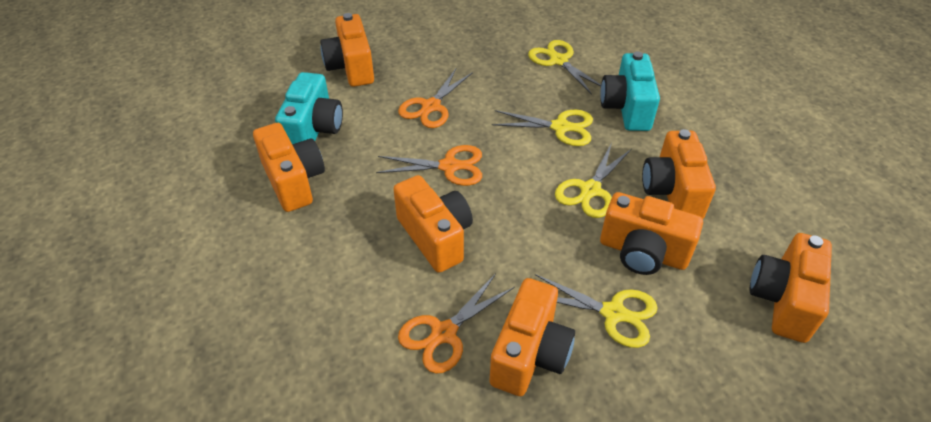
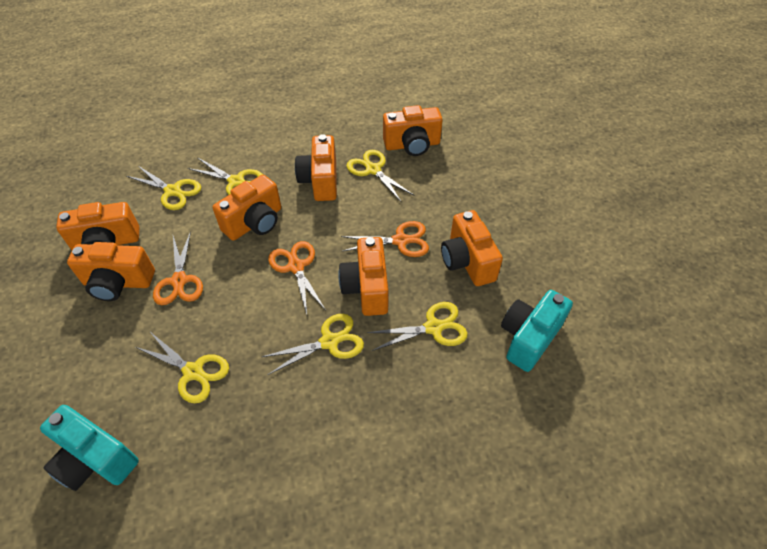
yellow scissors: 4 -> 6

